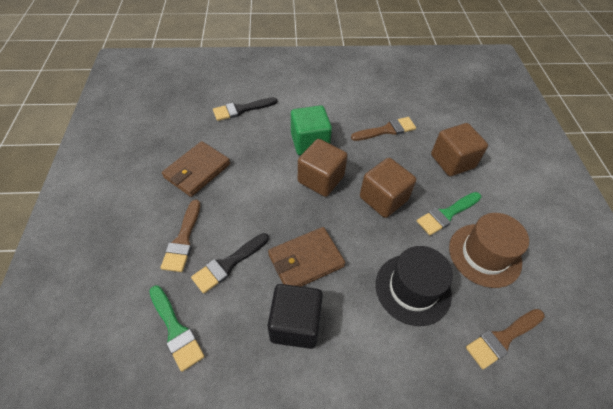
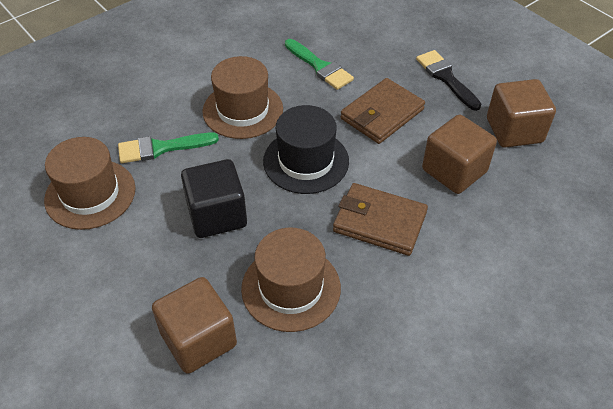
black brush: 2 -> 1
brown brush: 3 -> 0
brown hat: 1 -> 3
green cube: 1 -> 0

